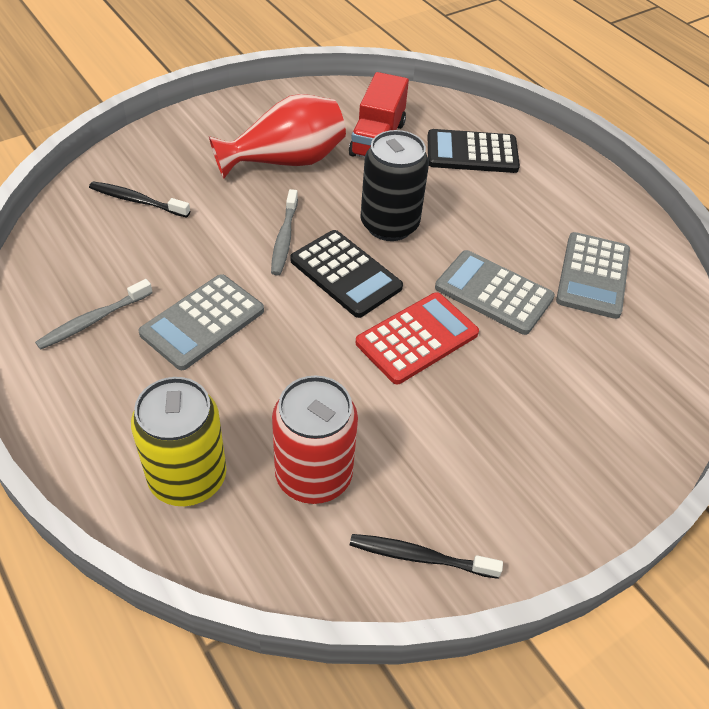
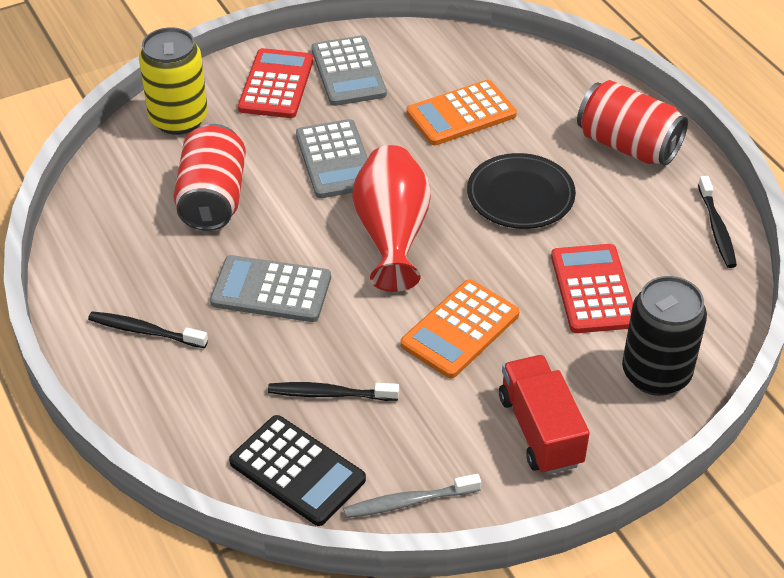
black calculator: 2 -> 1
black plate: 0 -> 1
black toothbrush: 2 -> 3
grey toothbrush: 2 -> 1
orange calculator: 0 -> 2
red calculator: 1 -> 2
red can: 1 -> 2

